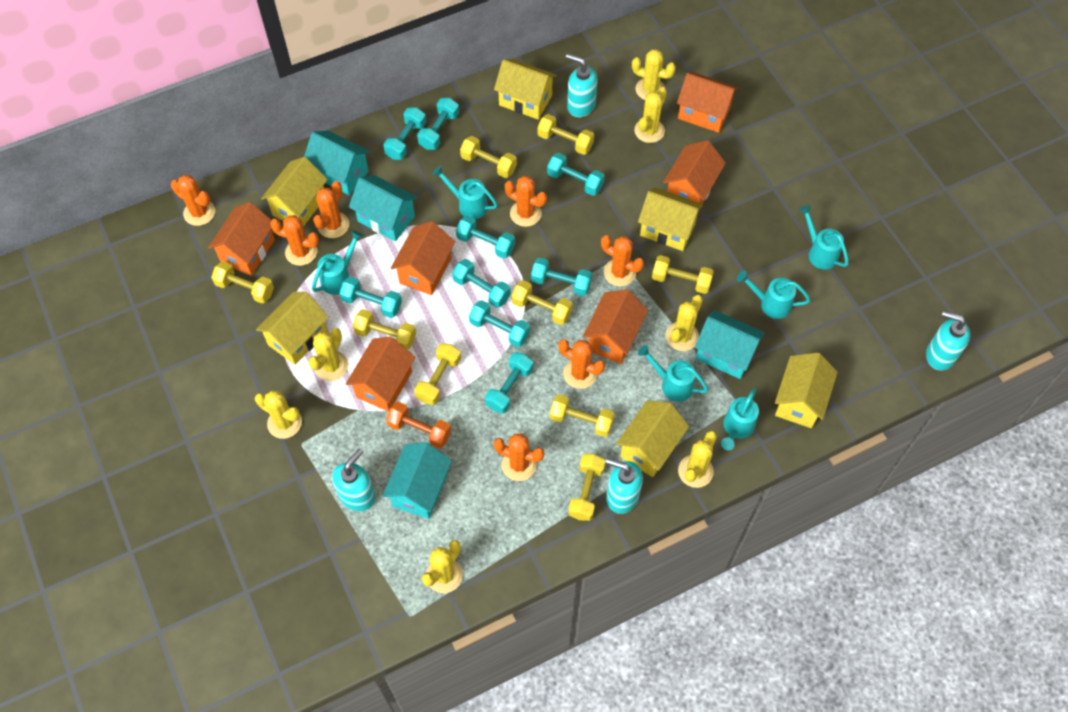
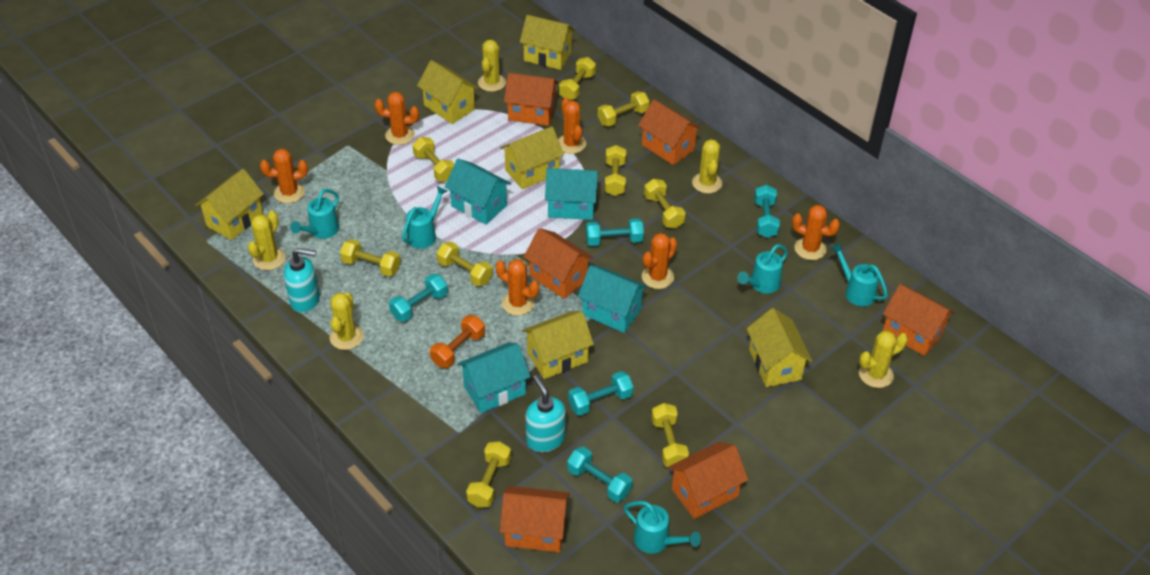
orange cactus: 7 -> 6
turquoise dumbbell: 9 -> 5
turquoise soap dispenser: 4 -> 2
turquoise watering can: 6 -> 5
yellow cactus: 7 -> 5

